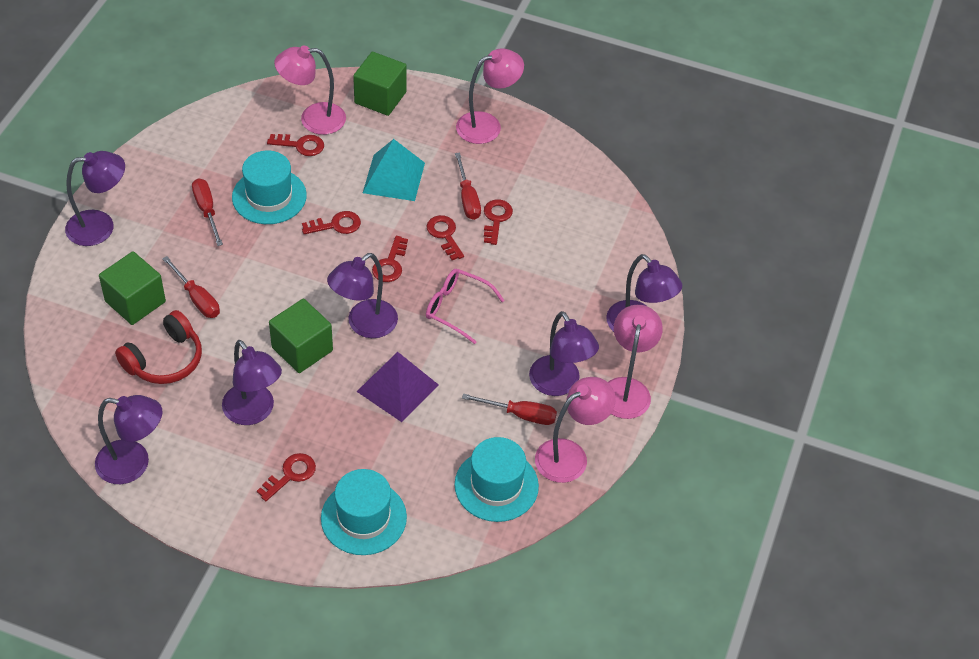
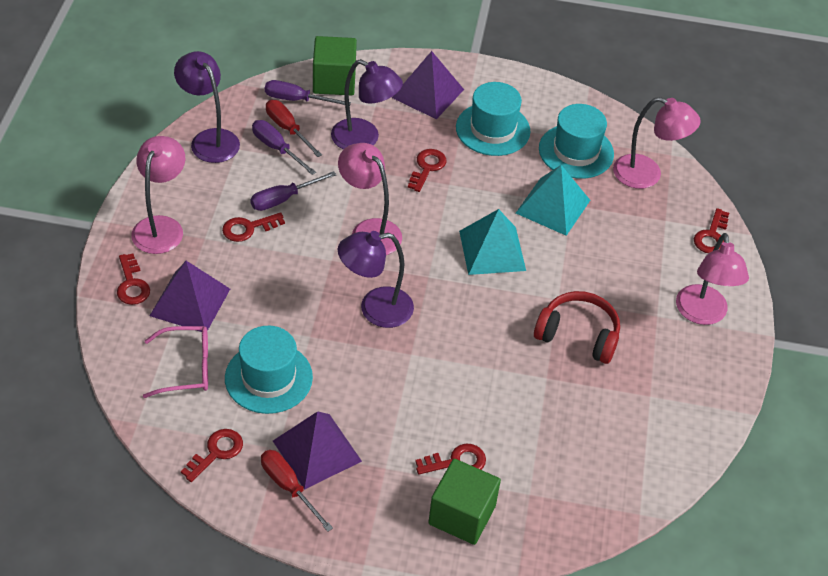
green cube: 3 -> 2
purple lamp: 6 -> 3
purple pyramid: 1 -> 3
purple screwdriver: 0 -> 3
red screwdriver: 4 -> 2
turquoise pyramid: 1 -> 2

